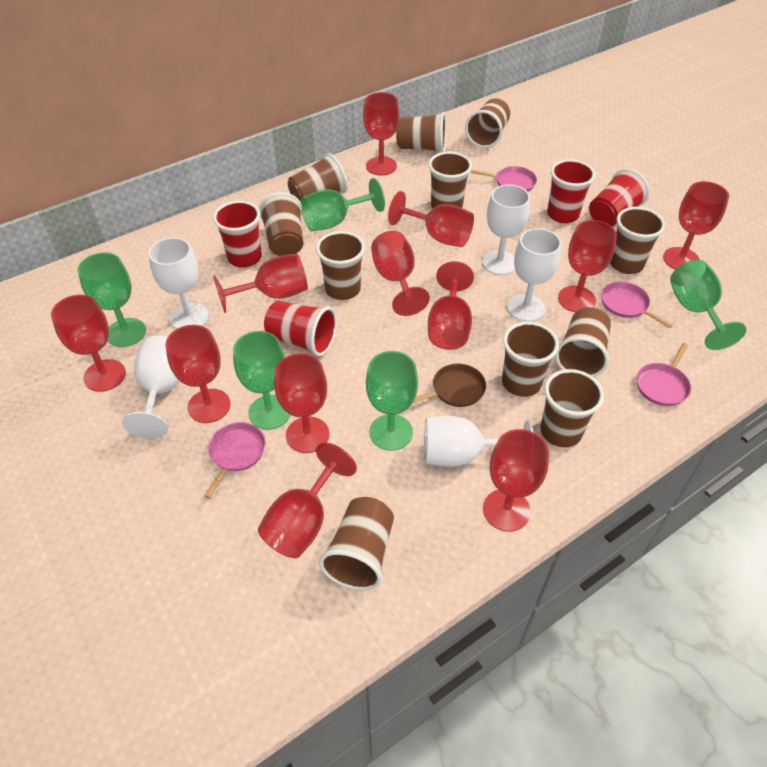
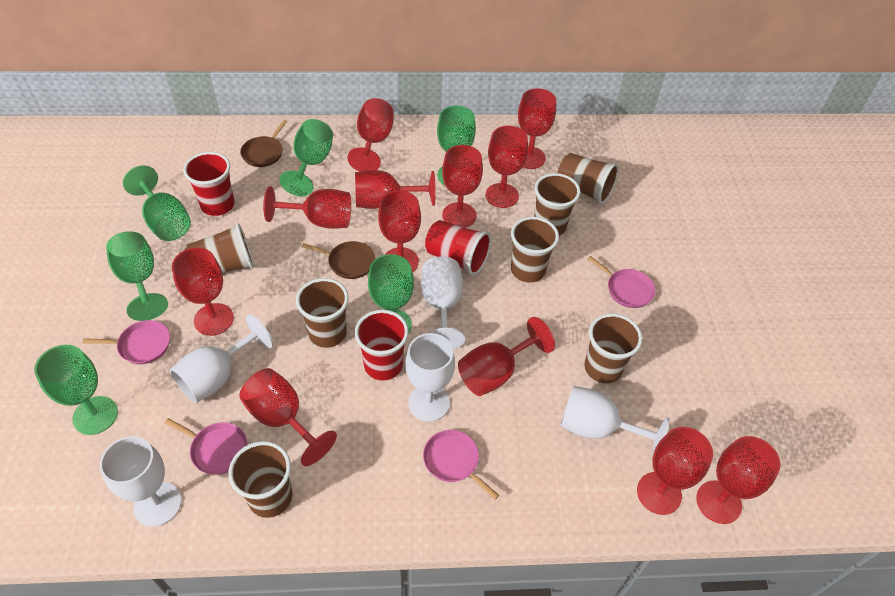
brown cup: 11 -> 7
brown pan: 1 -> 2
green goblet: 5 -> 6
red cup: 4 -> 3

